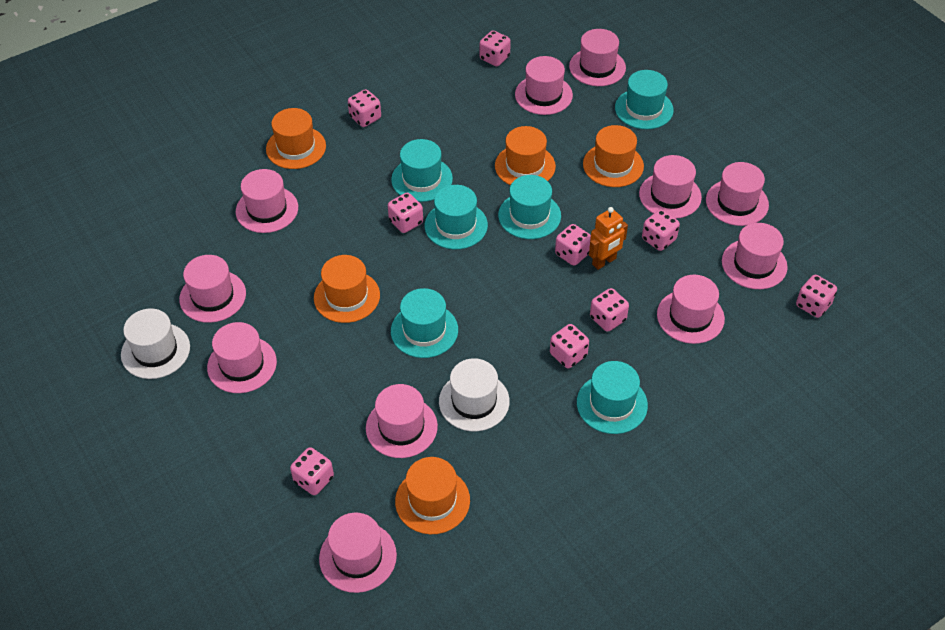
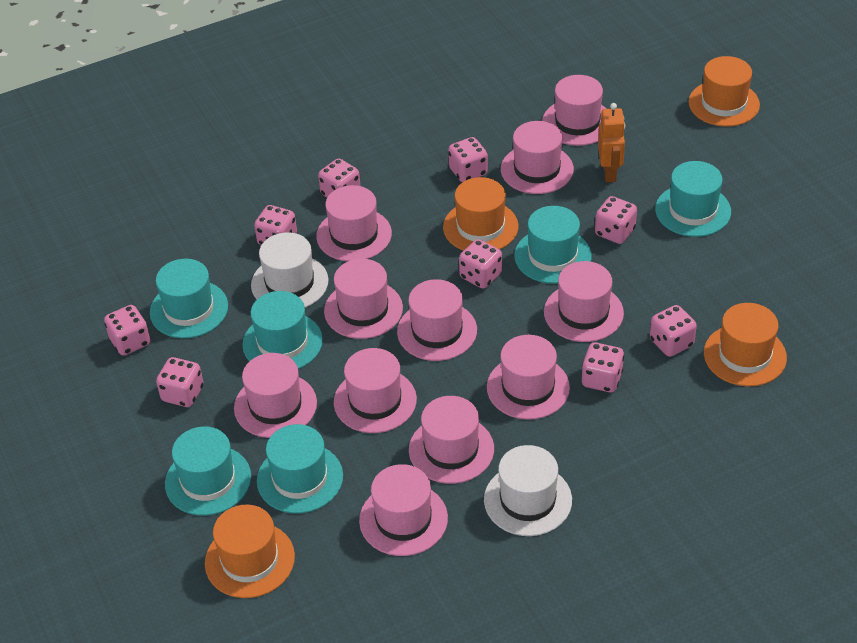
orange hat: 5 -> 4

